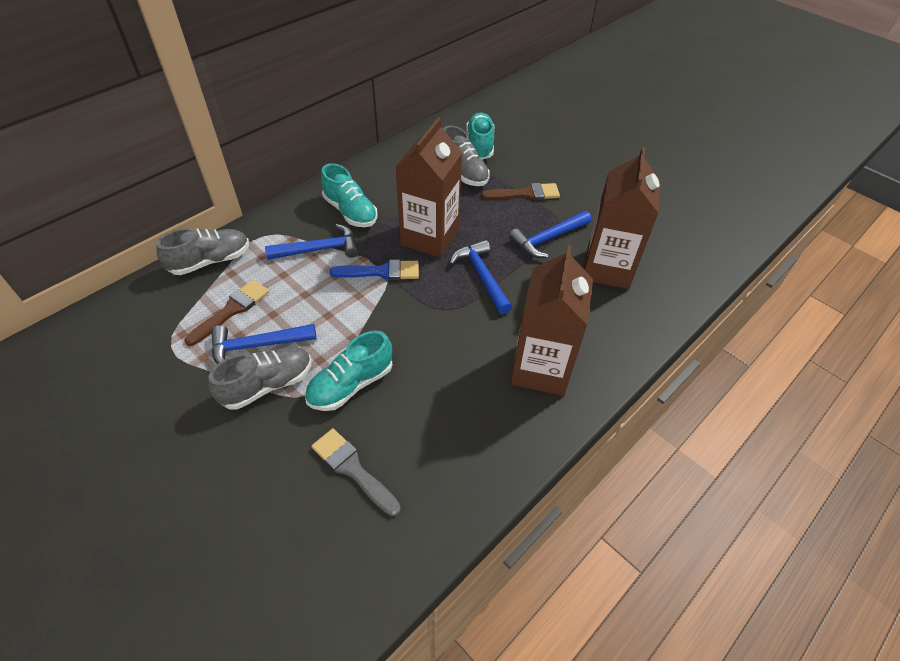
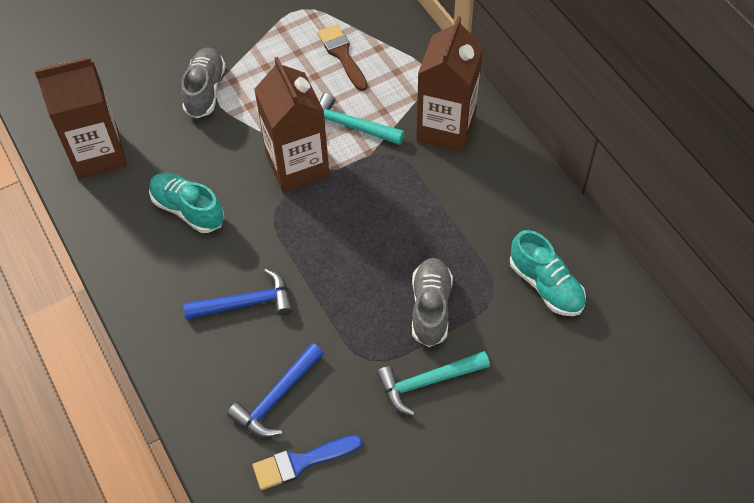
blue hammer: 4 -> 2
brown brush: 2 -> 1
grey brush: 1 -> 0
grey shoe: 3 -> 2
turquoise hammer: 0 -> 2
turquoise shoe: 3 -> 2

